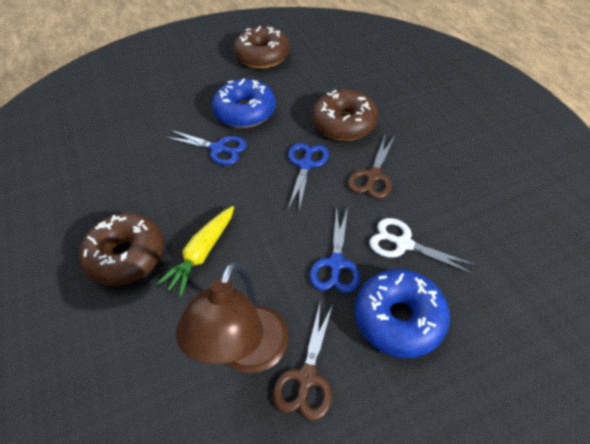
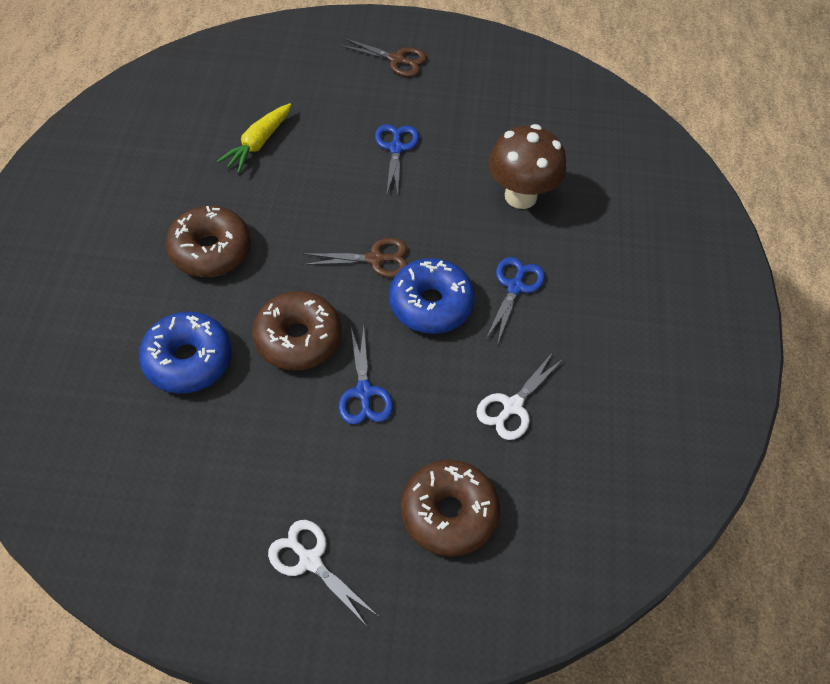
brown lamp: 1 -> 0
brown mushroom: 0 -> 1
white scissors: 1 -> 2

